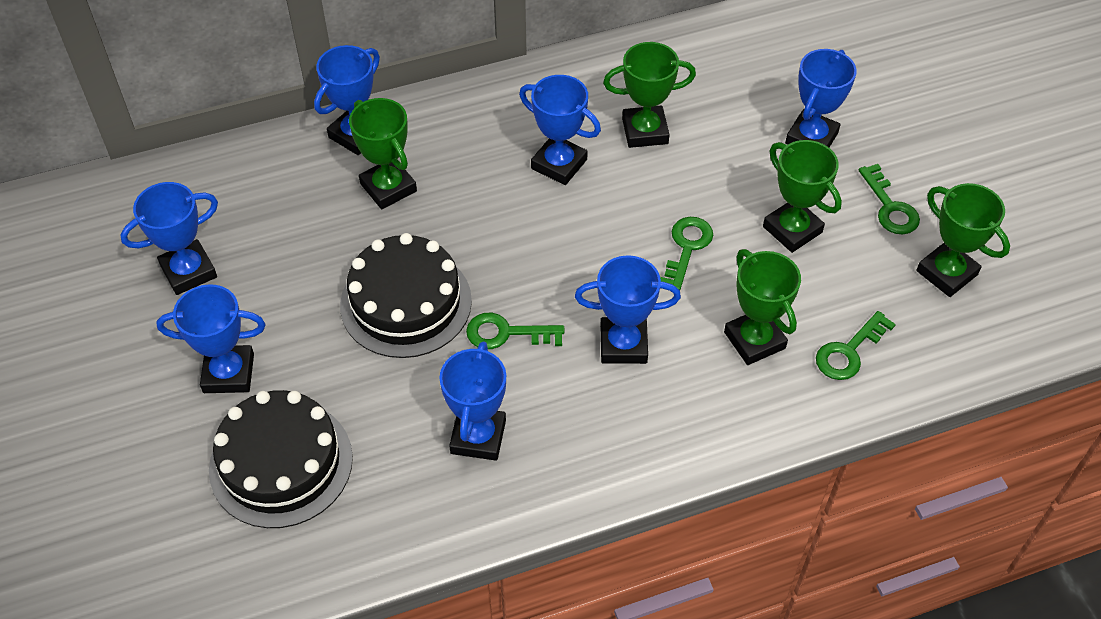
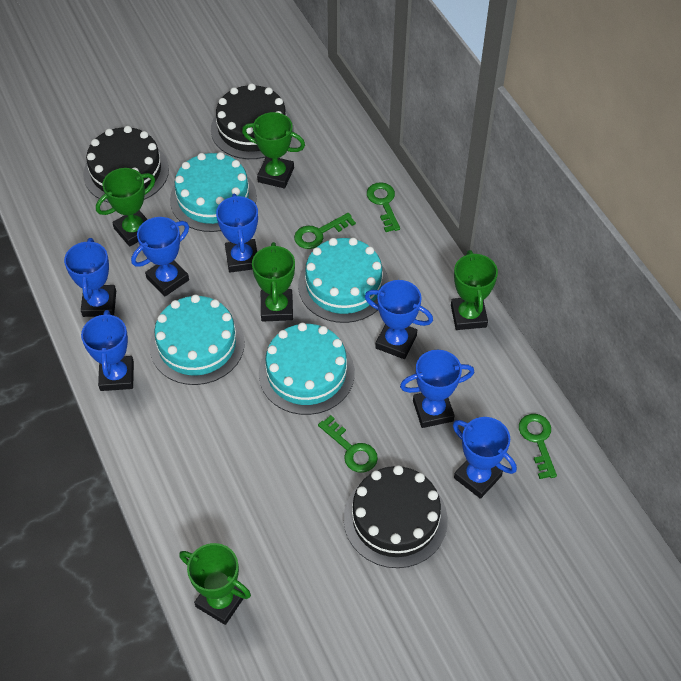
black cake: 2 -> 3
turquoise cake: 0 -> 4

